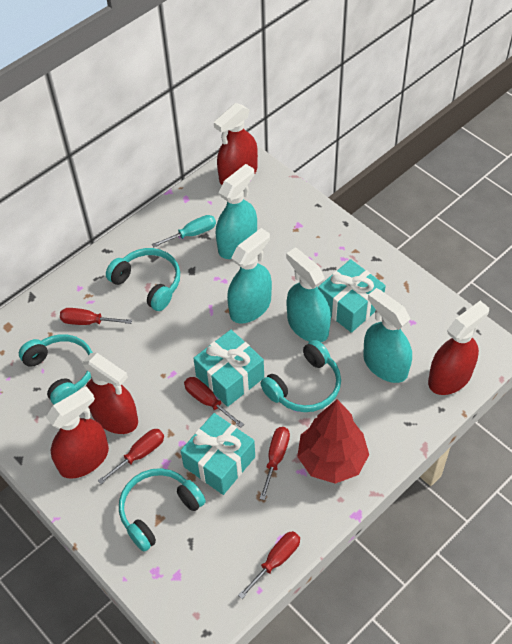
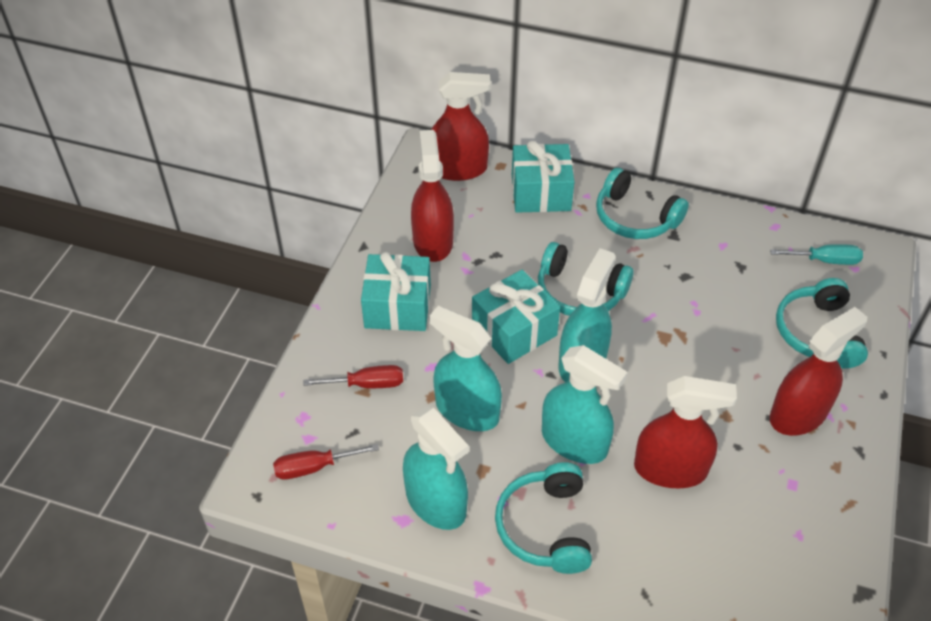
red screwdriver: 5 -> 2
red tree: 1 -> 0

